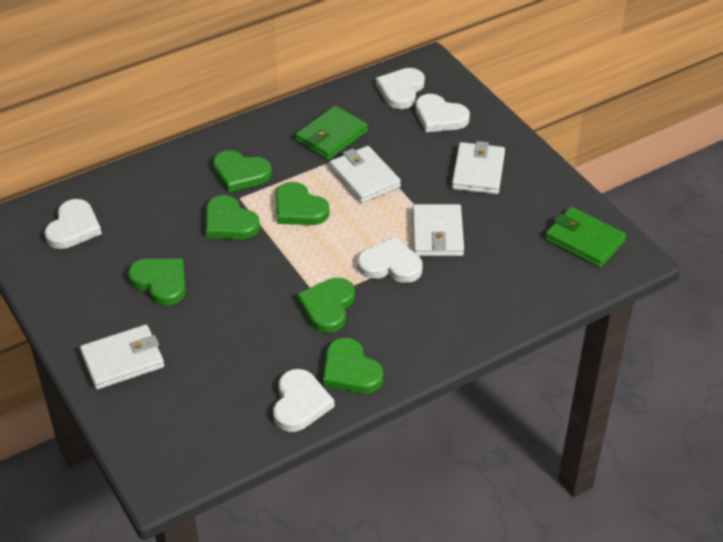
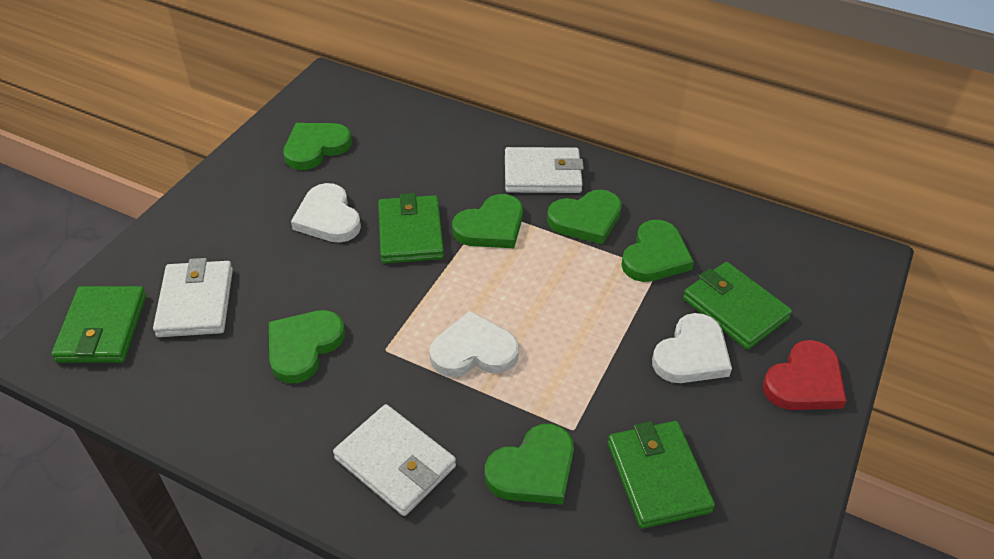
green wallet: 2 -> 4
red heart: 0 -> 1
white heart: 5 -> 3
white wallet: 4 -> 3

